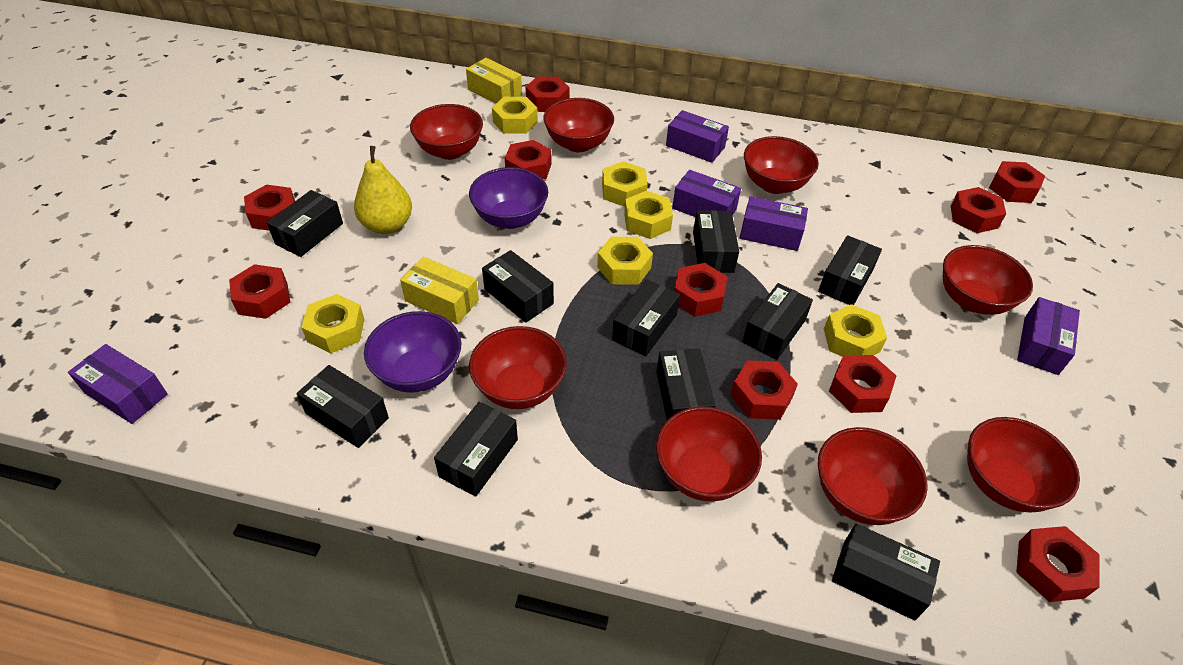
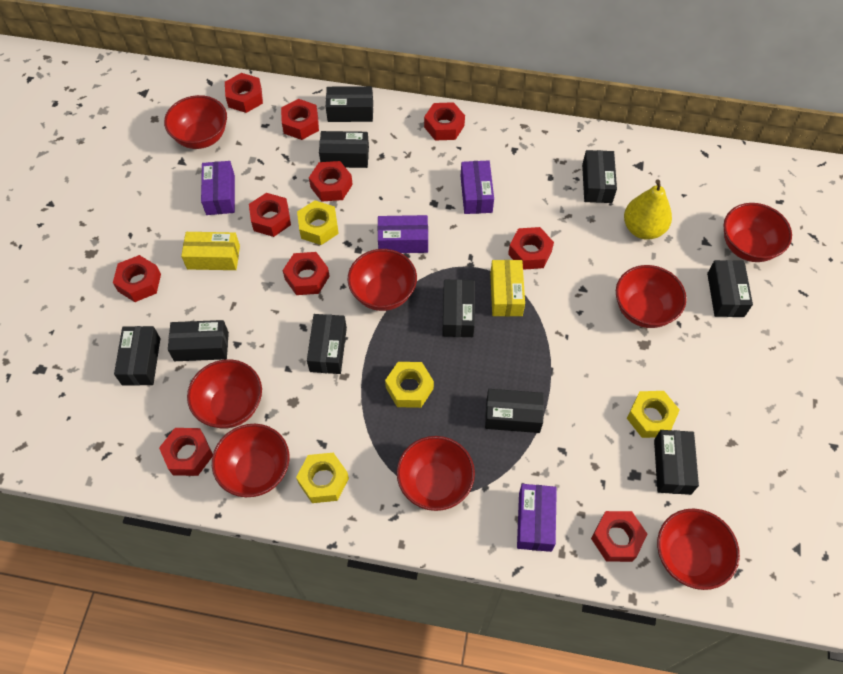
purple bowl: 2 -> 0
purple box: 5 -> 4
yellow nut: 6 -> 4

